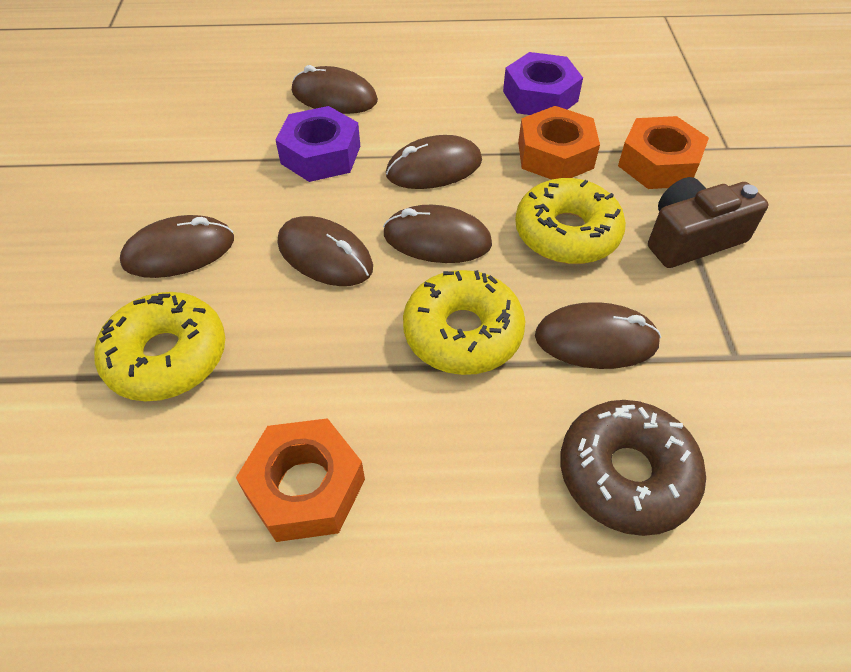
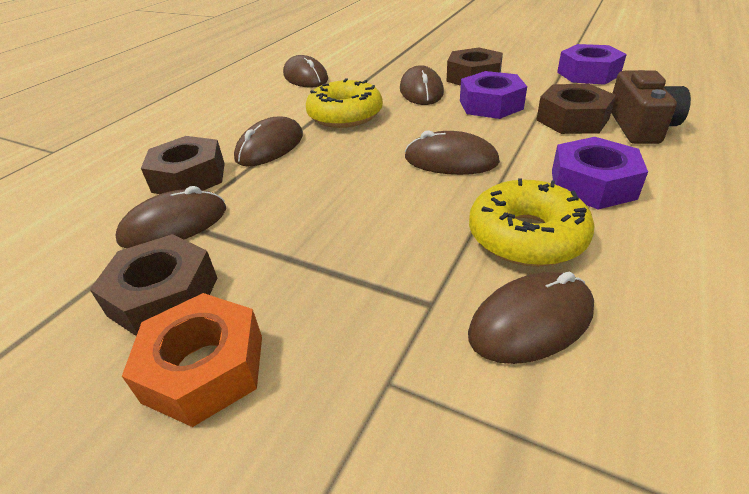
brown donut: 1 -> 0
brown nut: 0 -> 4
orange nut: 3 -> 1
purple nut: 2 -> 3
yellow donut: 3 -> 2

